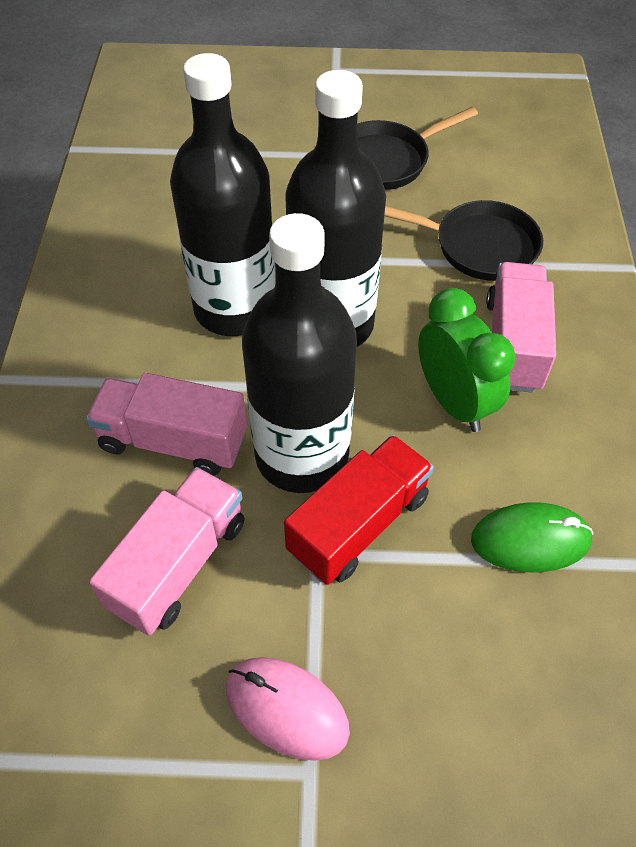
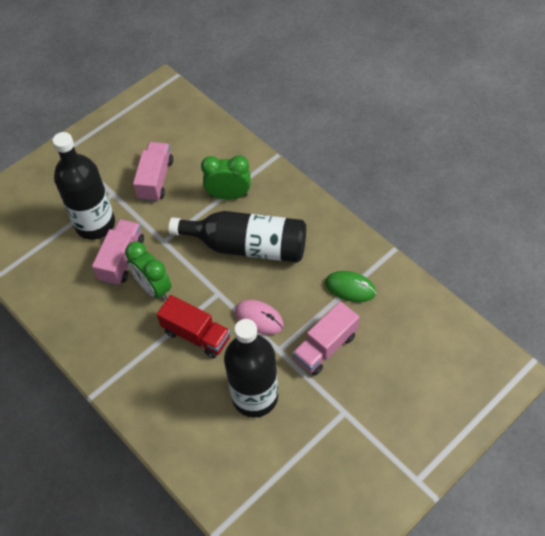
black pan: 2 -> 0
green clock: 1 -> 2

